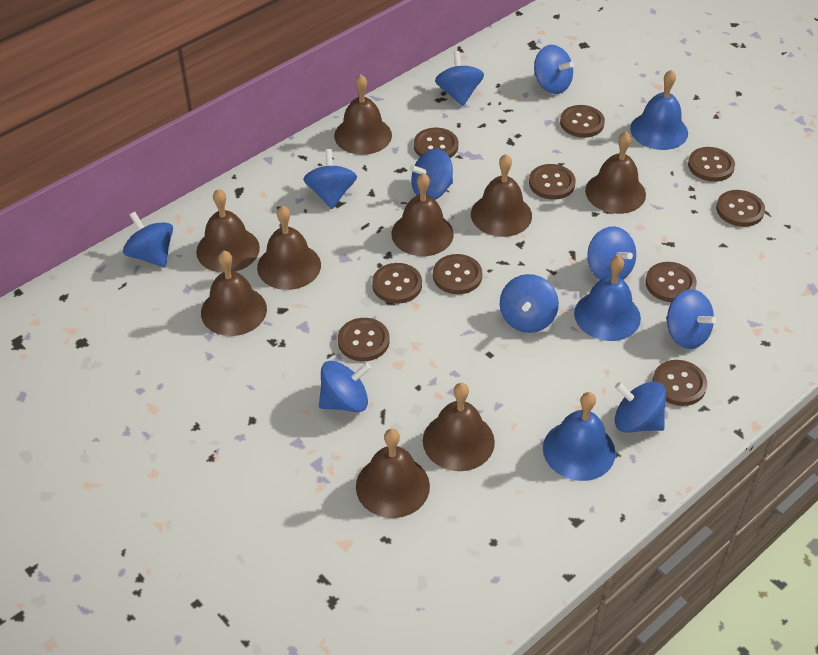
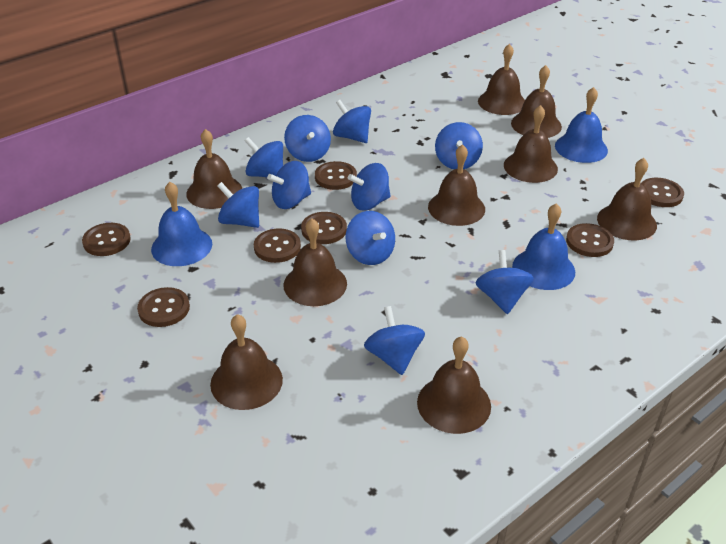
brown button: 10 -> 7

